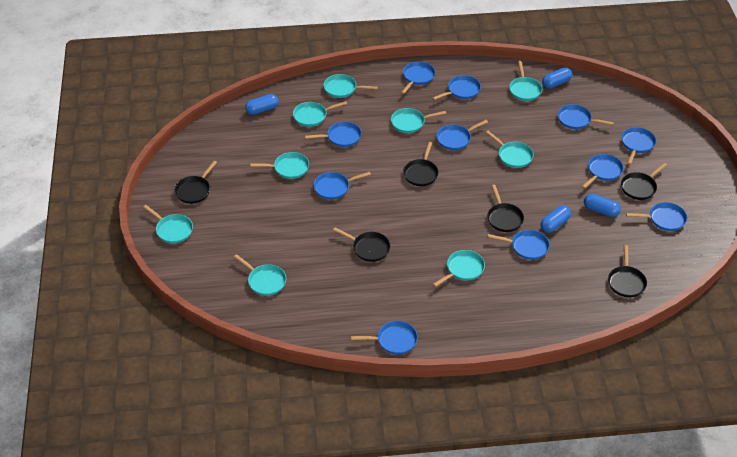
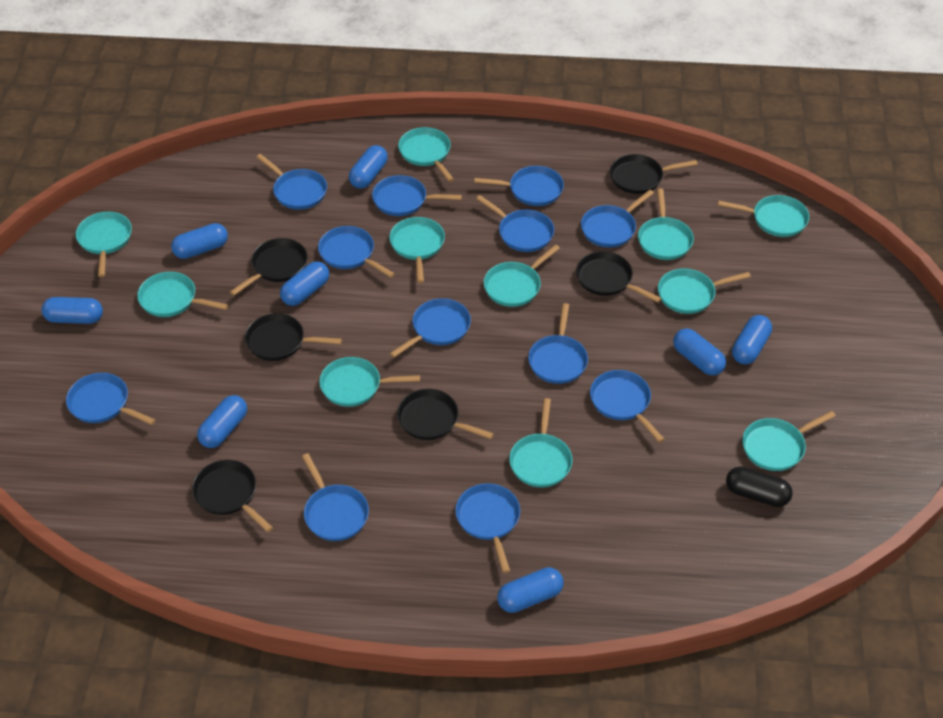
black capsule: 0 -> 1
blue capsule: 4 -> 8
blue pan: 11 -> 12
turquoise pan: 9 -> 11

